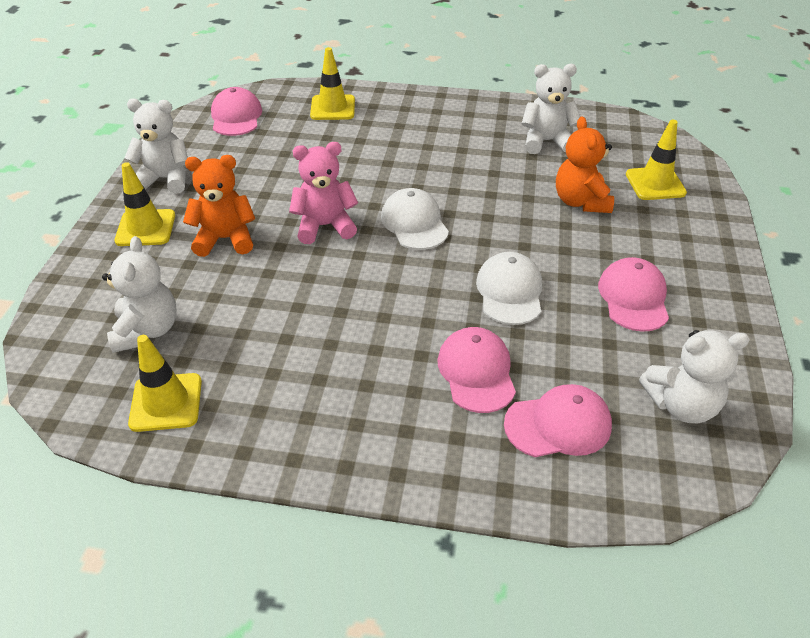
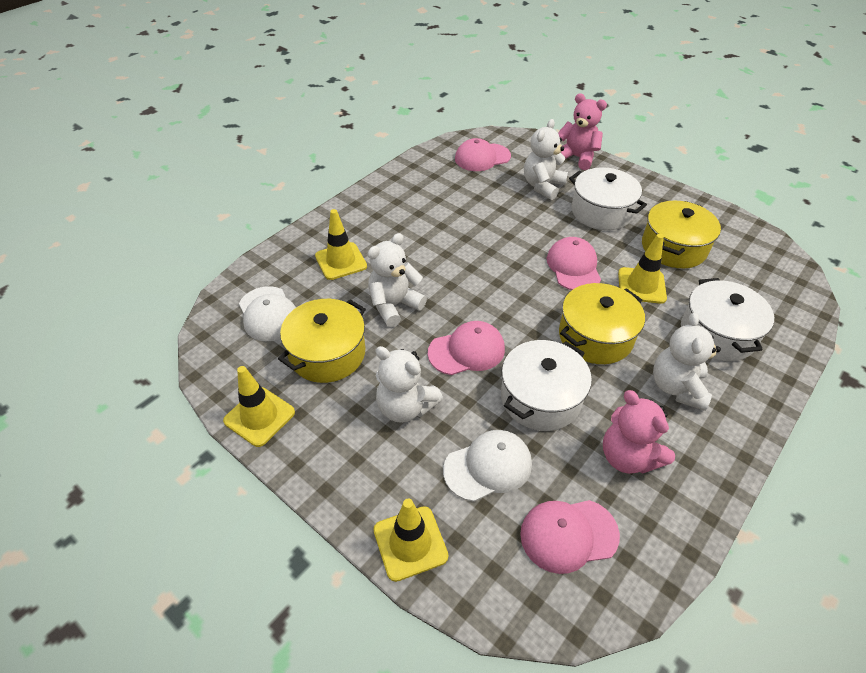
orange teddy bear: 2 -> 0
pink teddy bear: 1 -> 2
white pot: 0 -> 3
yellow pot: 0 -> 3

